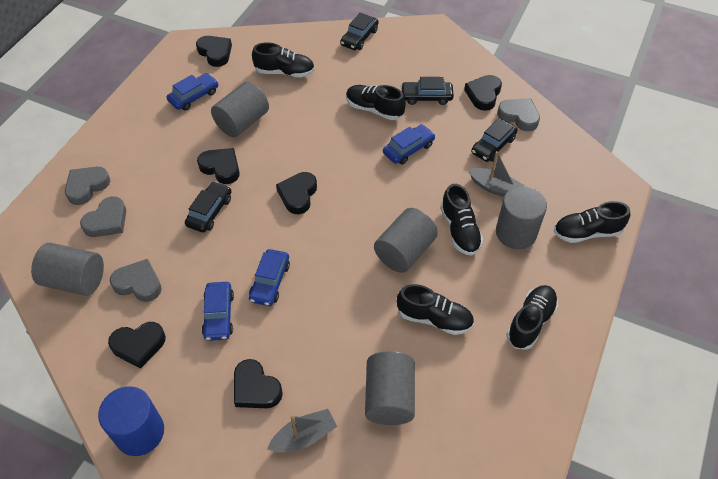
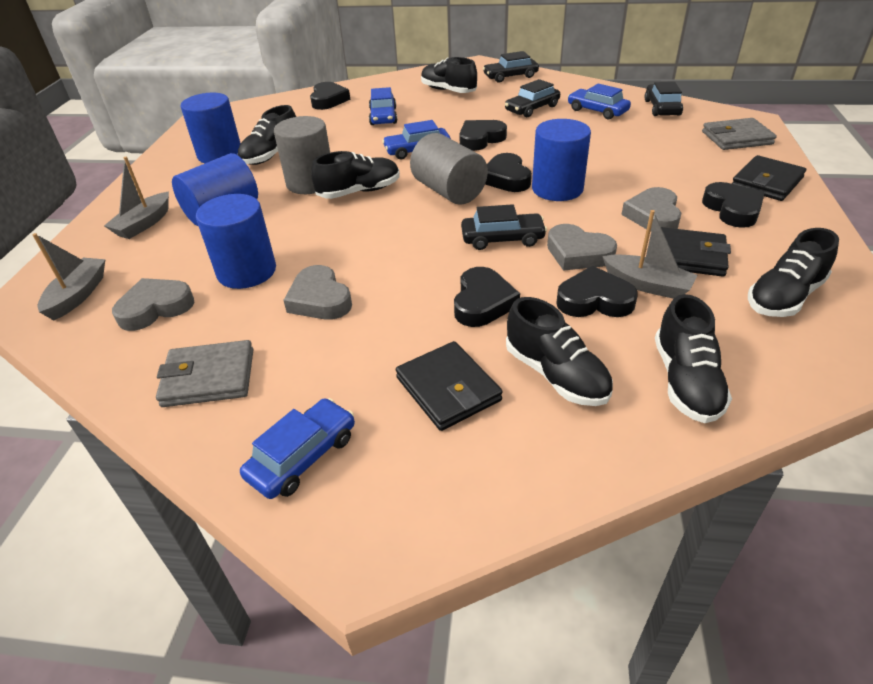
black wallet: 0 -> 3
blue cylinder: 1 -> 4
grey boat: 2 -> 3
grey cylinder: 5 -> 2
grey wallet: 0 -> 2

